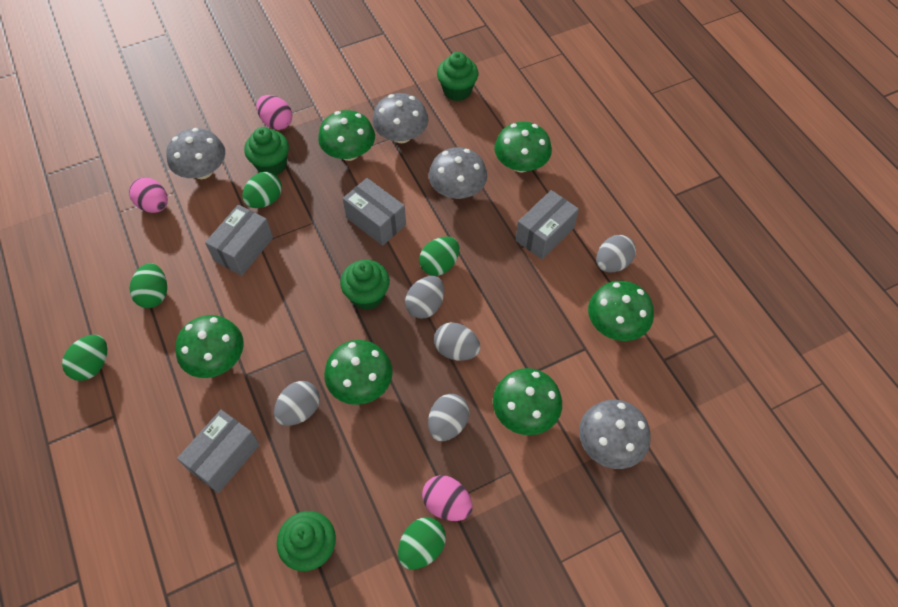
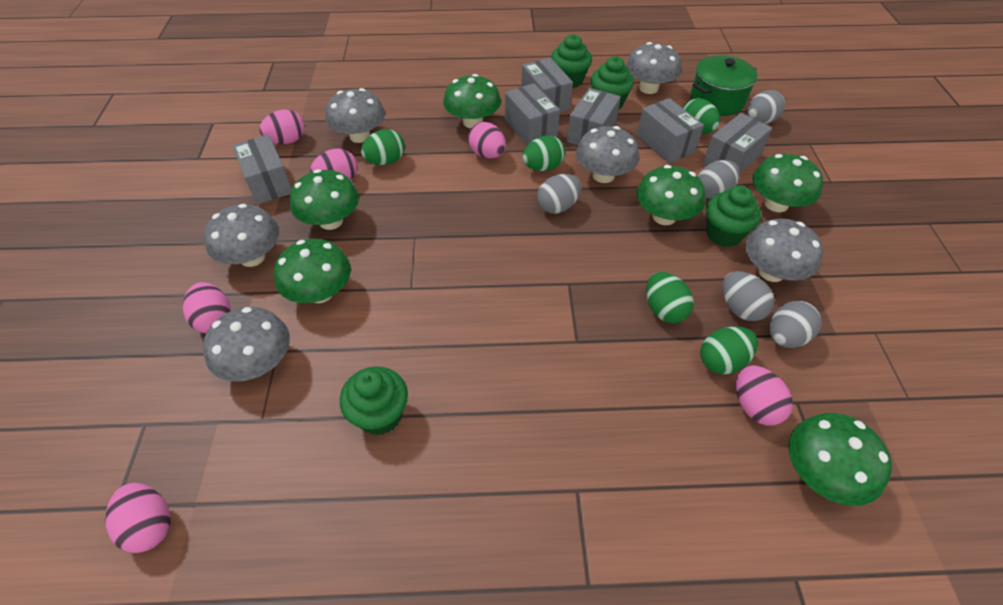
green pot: 0 -> 1
grey box: 4 -> 6
grey mushroom: 4 -> 6
pink egg: 3 -> 6

